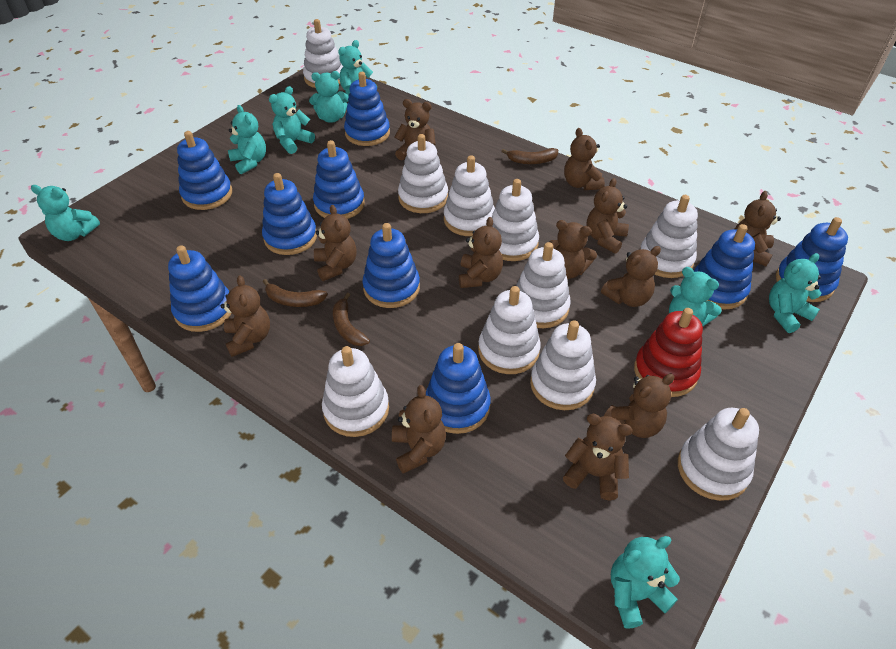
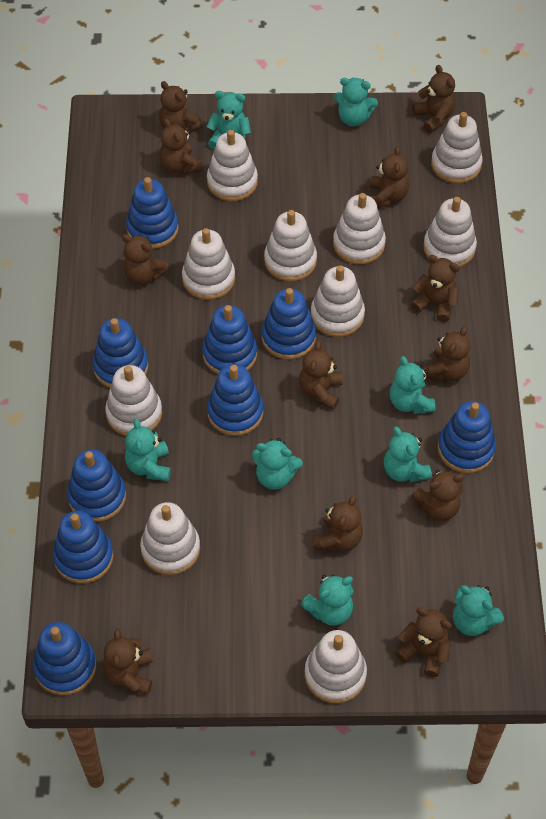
brown banana: 3 -> 0
red stacking toy: 1 -> 0

